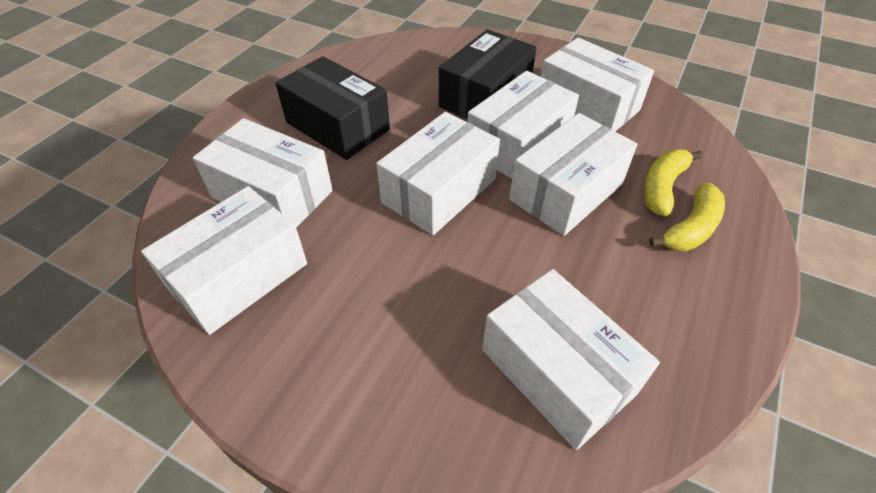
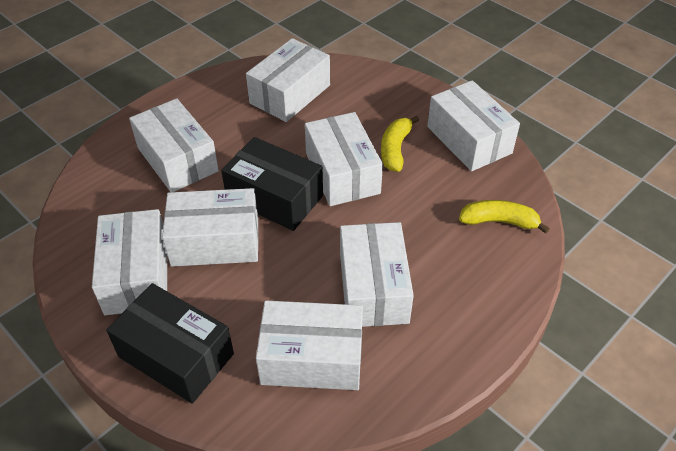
white box: 7 -> 8

